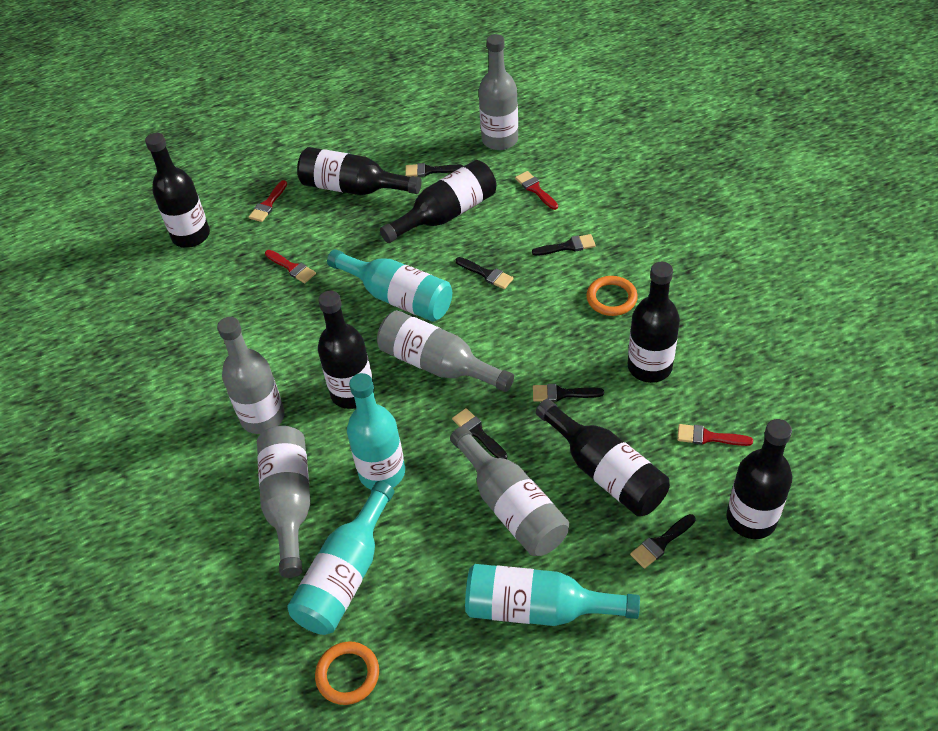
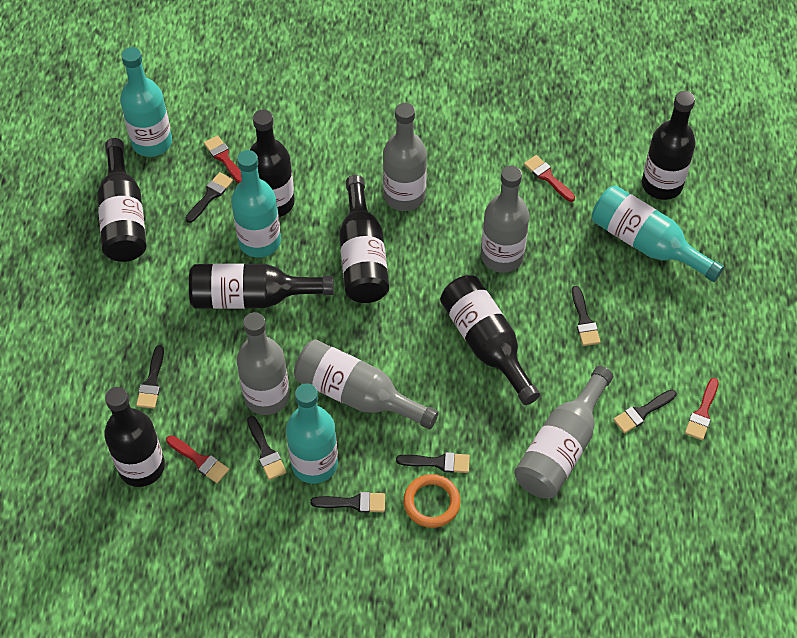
black brush: 6 -> 7
orange ring: 2 -> 1

